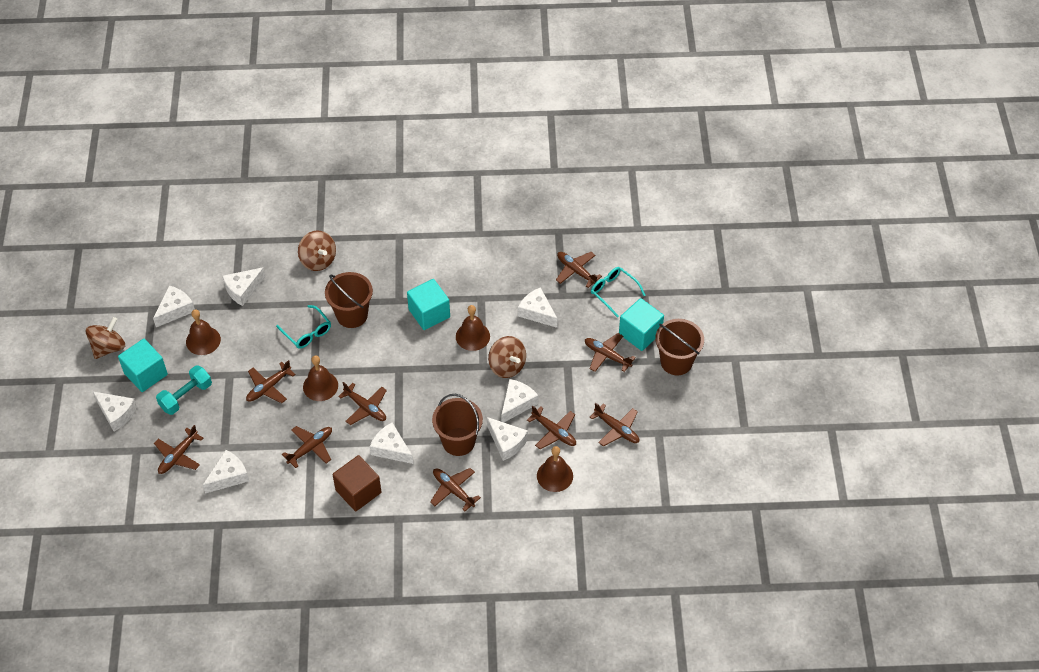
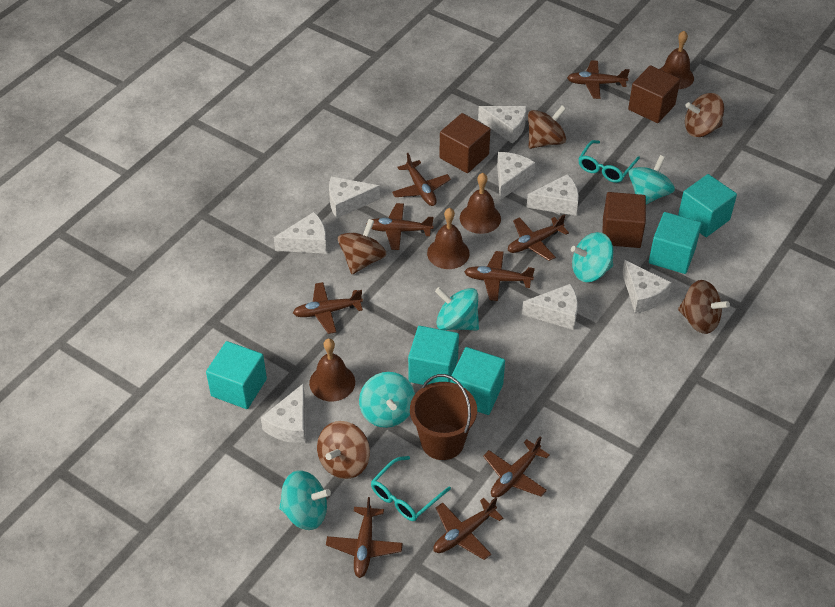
brown bucket: 3 -> 1
brown cube: 1 -> 3
brown spinning top: 3 -> 5
turquoise cube: 3 -> 5
turquoise dumbbell: 1 -> 0
turquoise spinning top: 0 -> 5

